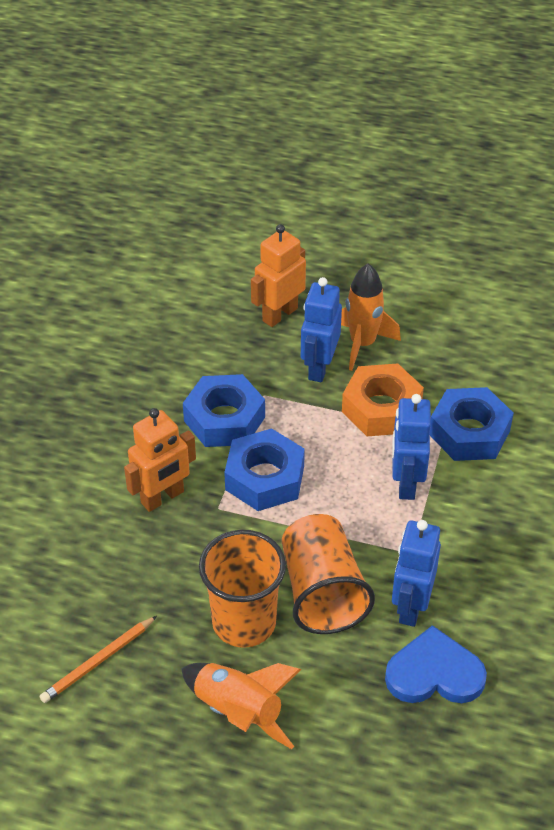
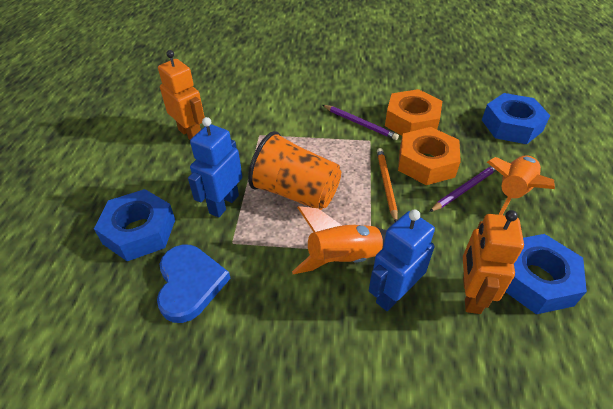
blue robot: 3 -> 2
orange cup: 2 -> 1
orange nut: 1 -> 2
purple pencil: 0 -> 2

